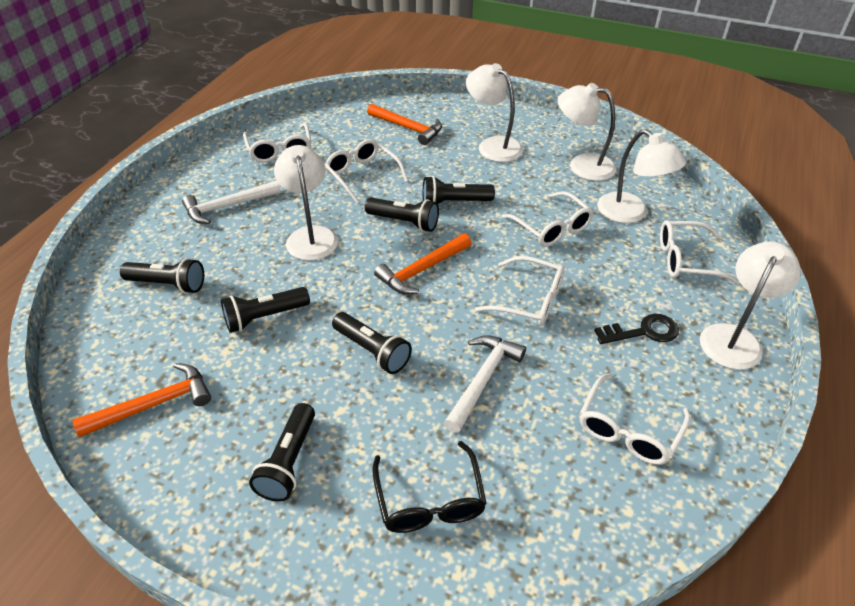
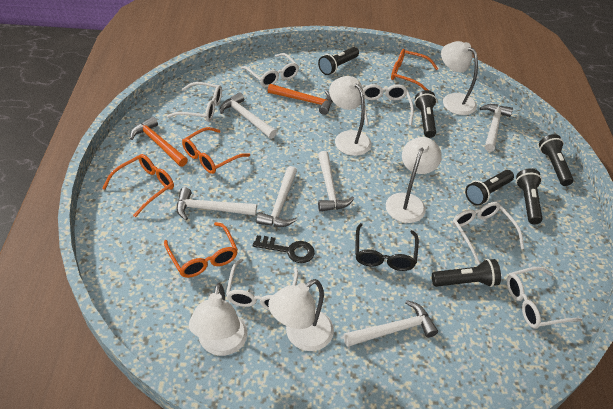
orange glasses: 0 -> 4
orange hammer: 3 -> 2
white hammer: 2 -> 6

